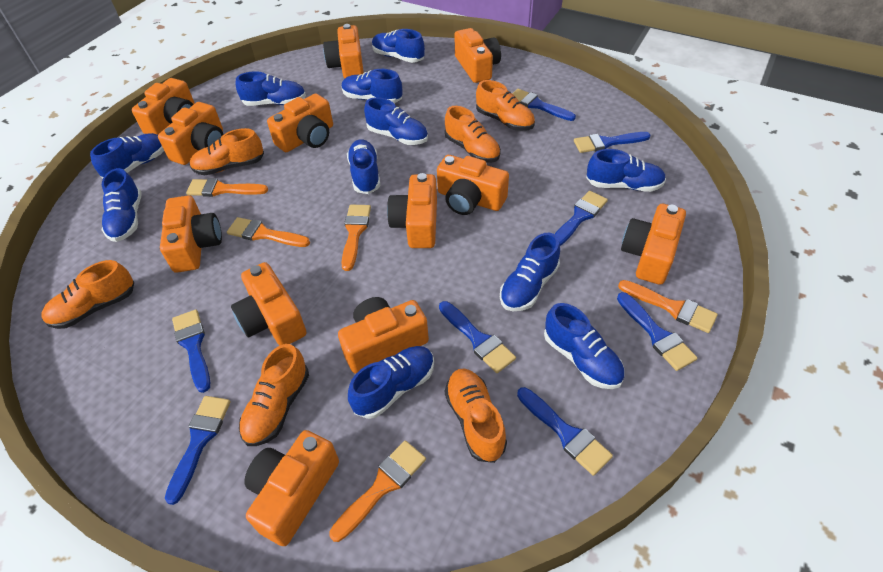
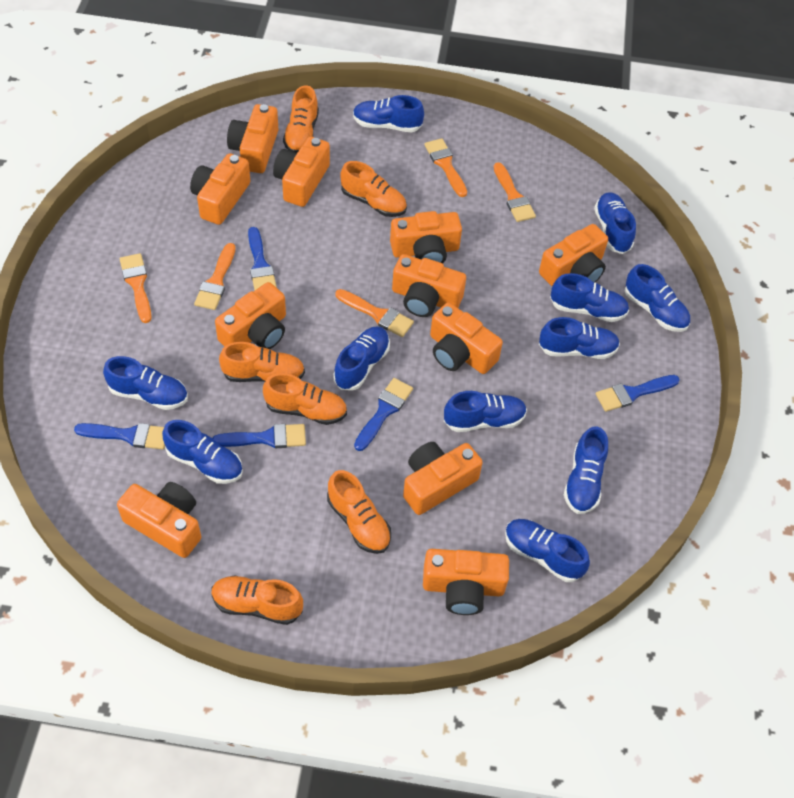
blue brush: 8 -> 5
orange camera: 12 -> 11

